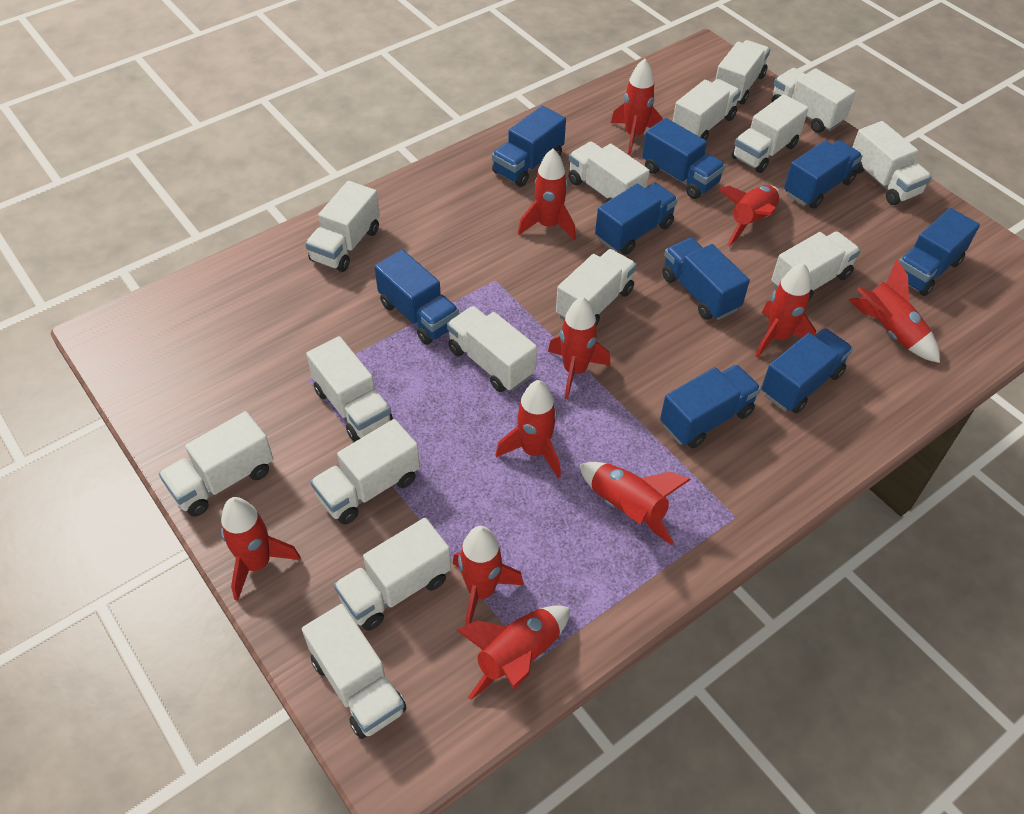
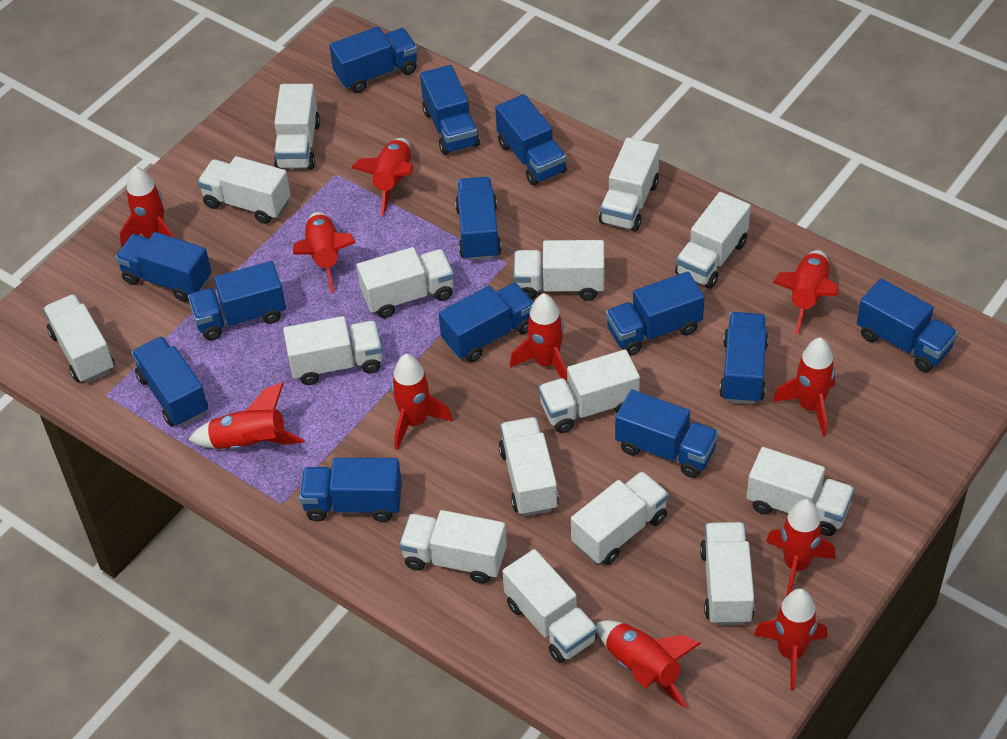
blue truck: 9 -> 13

